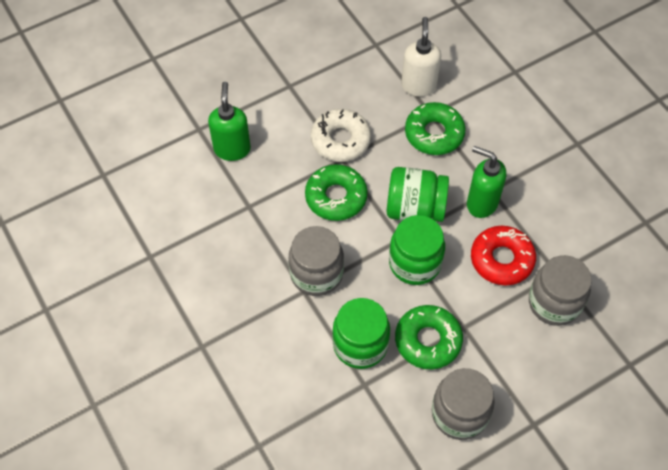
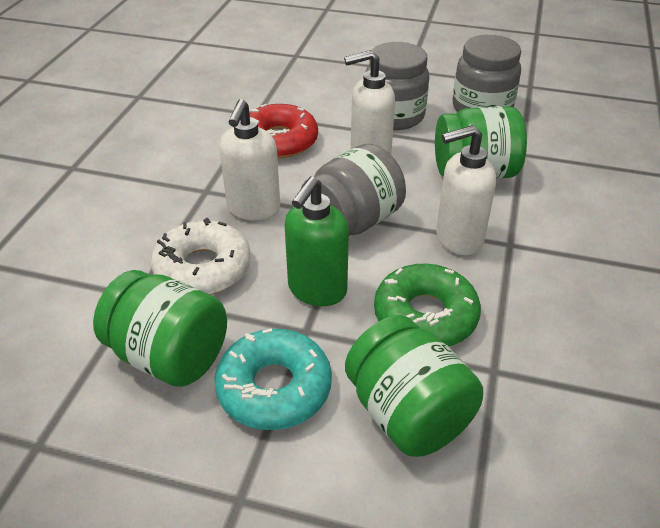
green donut: 3 -> 1
green soap dispenser: 2 -> 1
turquoise donut: 0 -> 1
white soap dispenser: 1 -> 3

